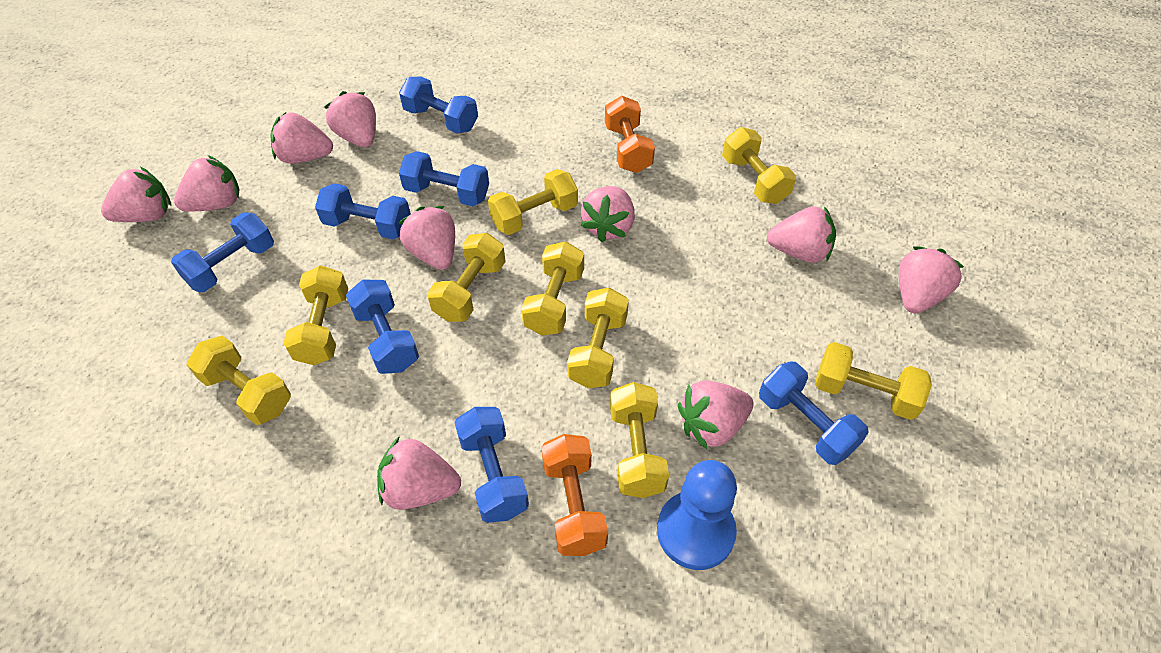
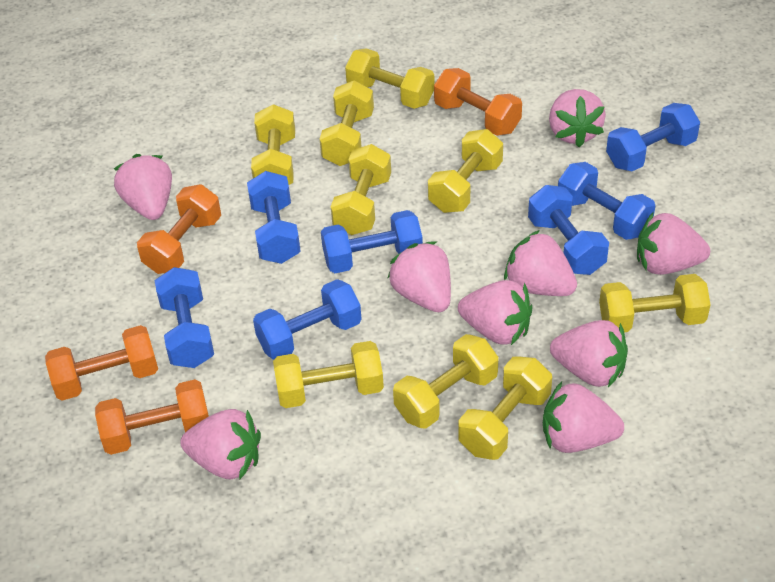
blue pawn: 1 -> 0
orange dumbbell: 2 -> 4
pink strawberry: 10 -> 9

